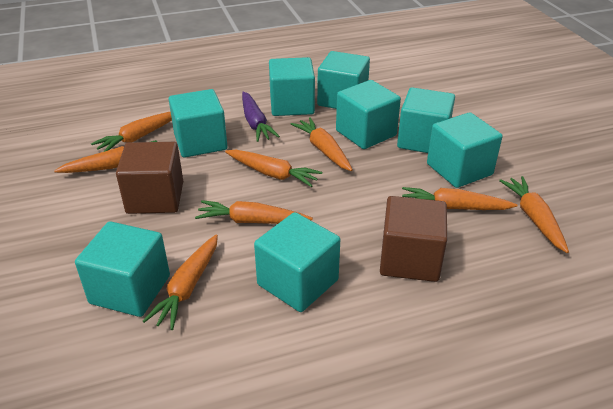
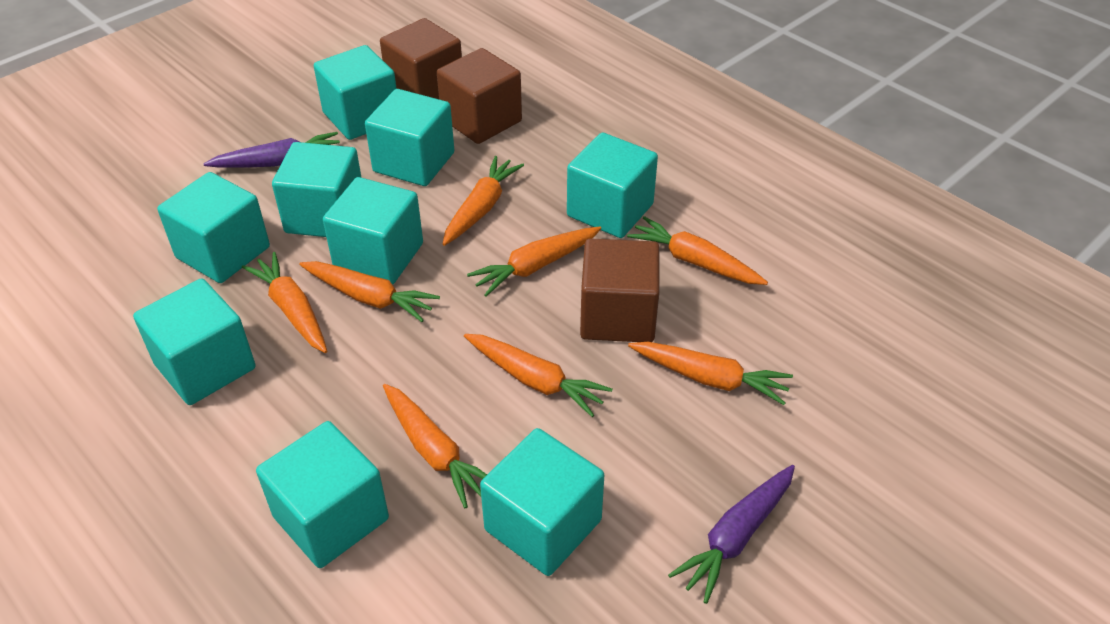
brown cube: 2 -> 3
purple carrot: 1 -> 2
turquoise cube: 8 -> 9

